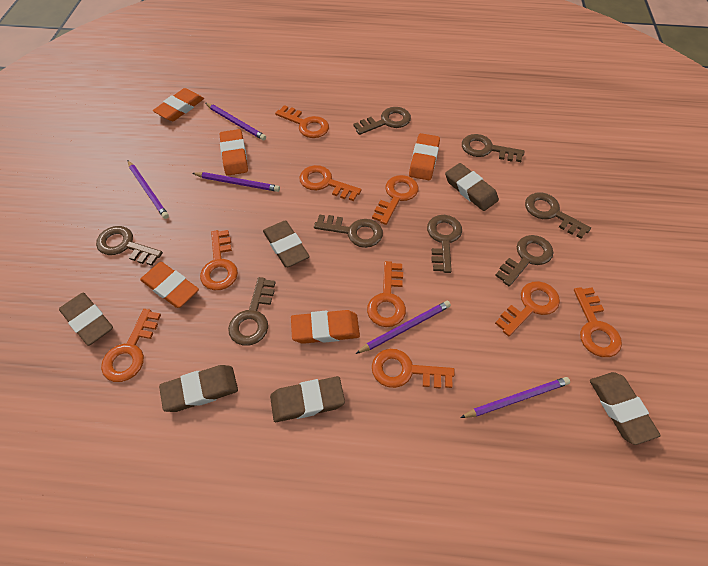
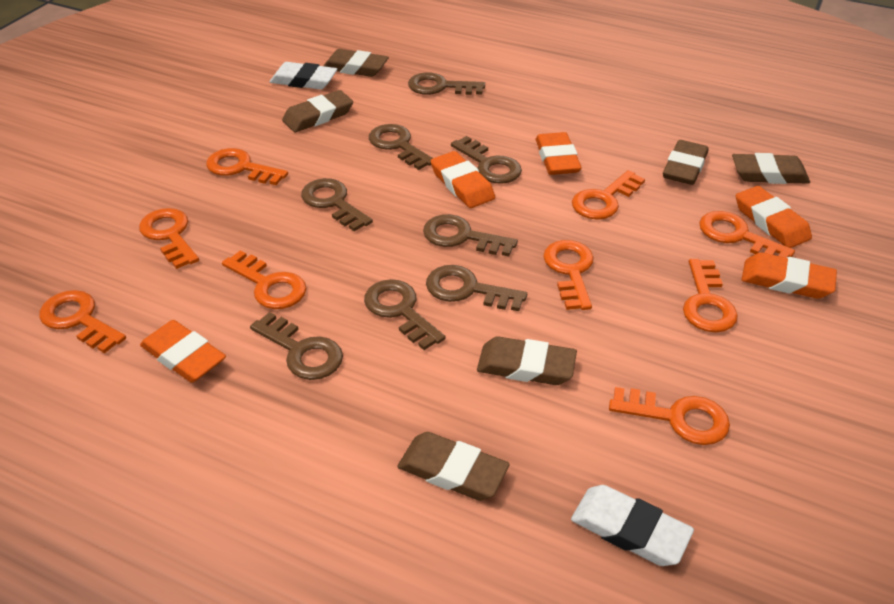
purple pencil: 5 -> 0
white eraser: 0 -> 2

